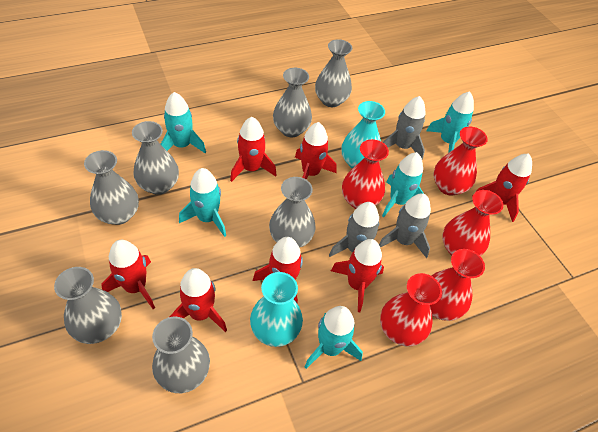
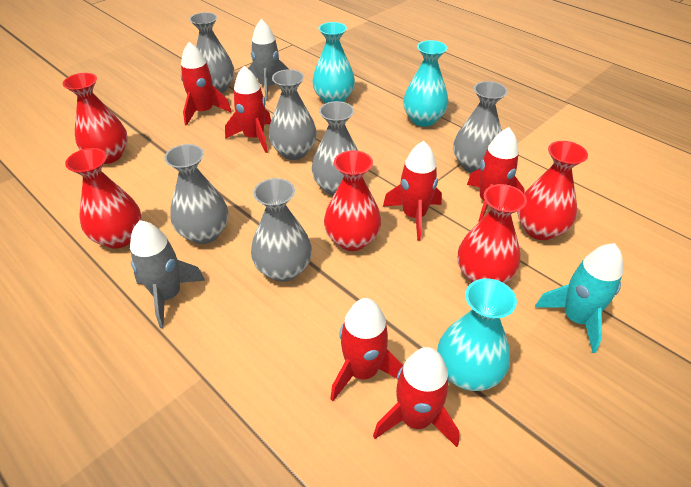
grey rocket: 3 -> 2
grey vase: 7 -> 6
red rocket: 7 -> 6
turquoise rocket: 5 -> 1
turquoise vase: 2 -> 3

